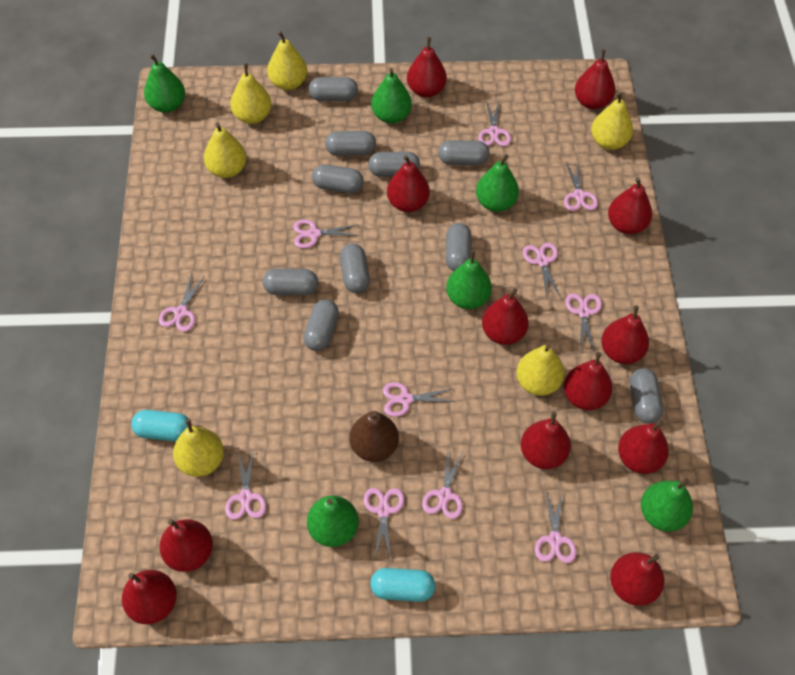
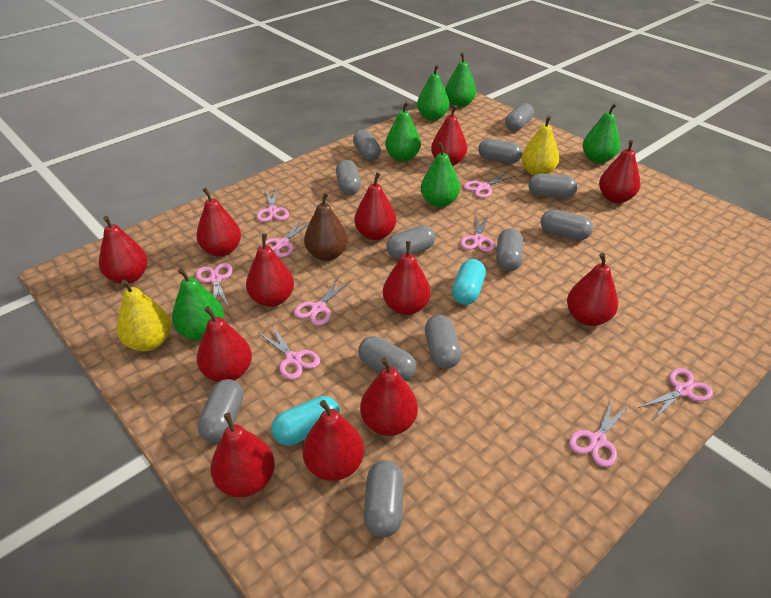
grey capsule: 10 -> 12
pink scissors: 11 -> 9
yellow pear: 6 -> 2

